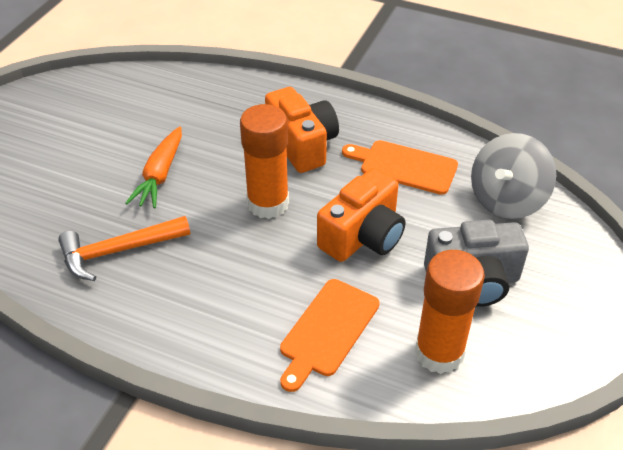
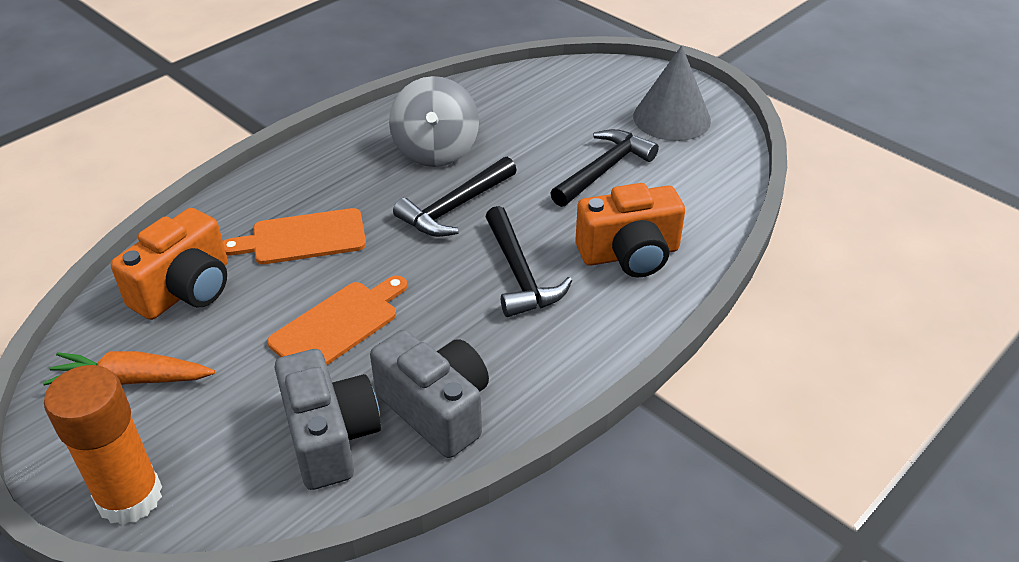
black hammer: 0 -> 3
grey camera: 1 -> 2
grey cone: 0 -> 1
orange glue stick: 2 -> 1
orange hammer: 1 -> 0

